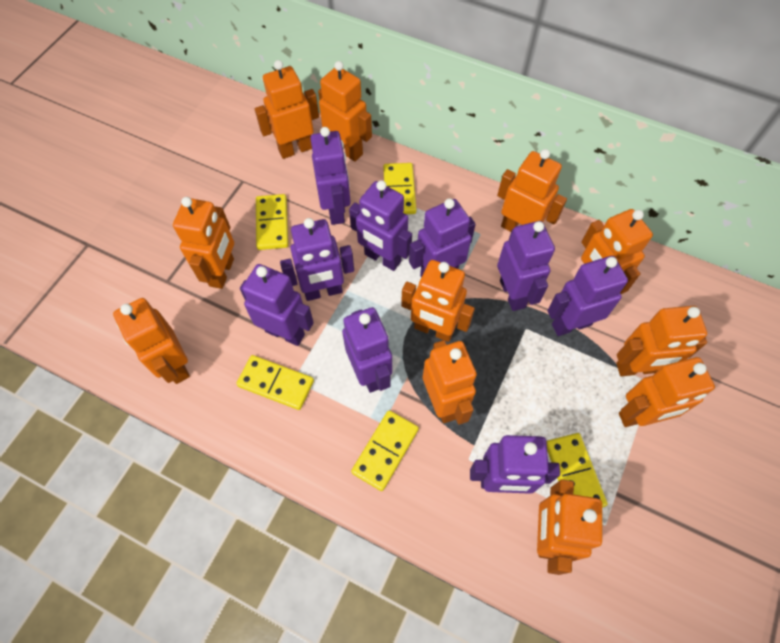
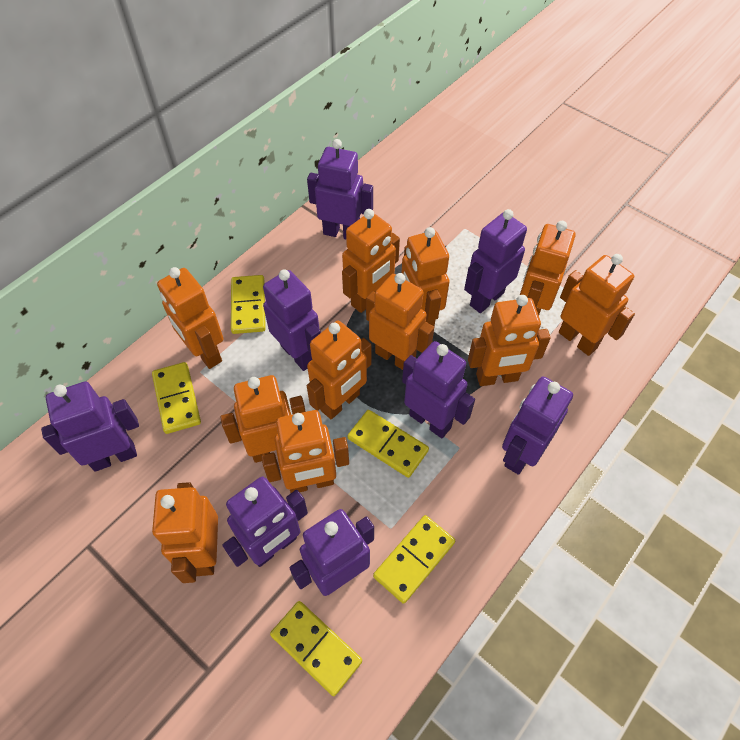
purple robot: 9 -> 8

